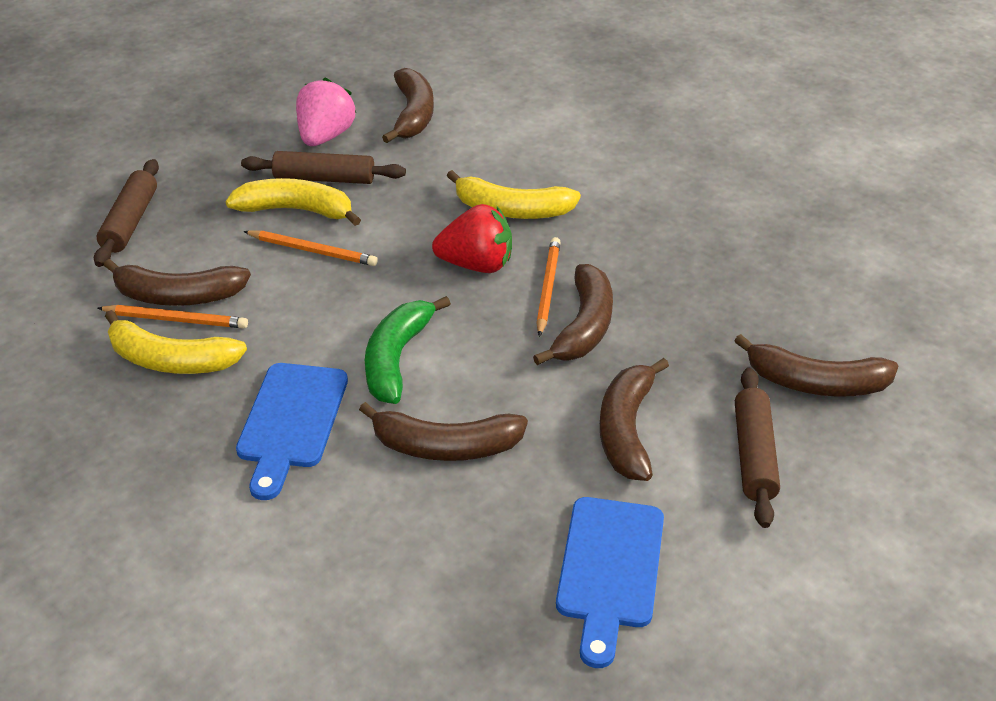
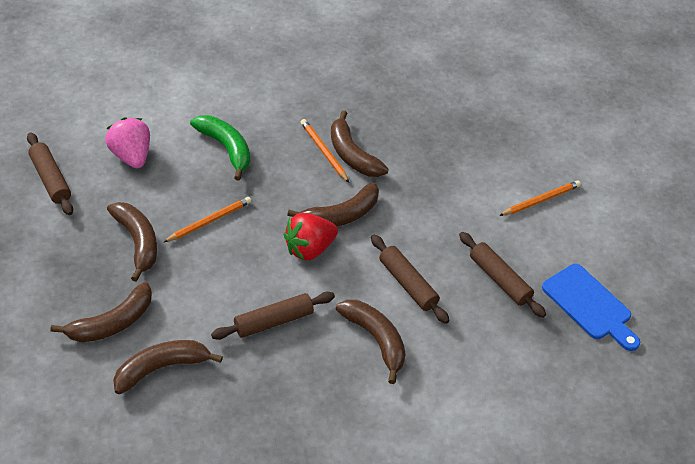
blue cutting board: 2 -> 1
brown rolling pin: 3 -> 4
yellow banana: 3 -> 0

